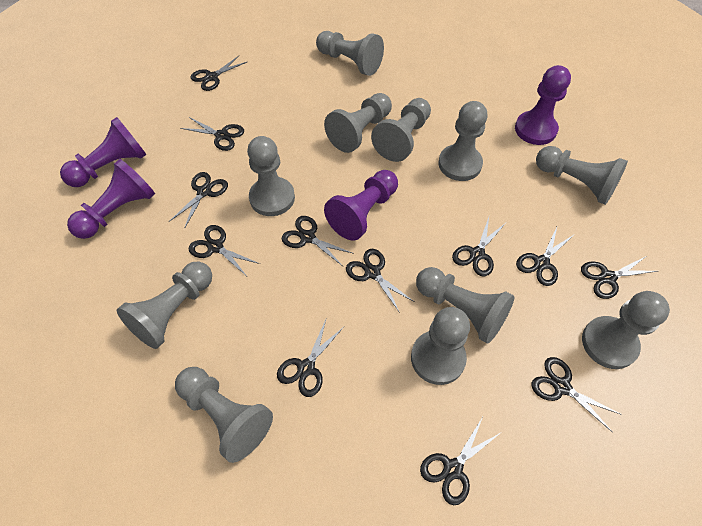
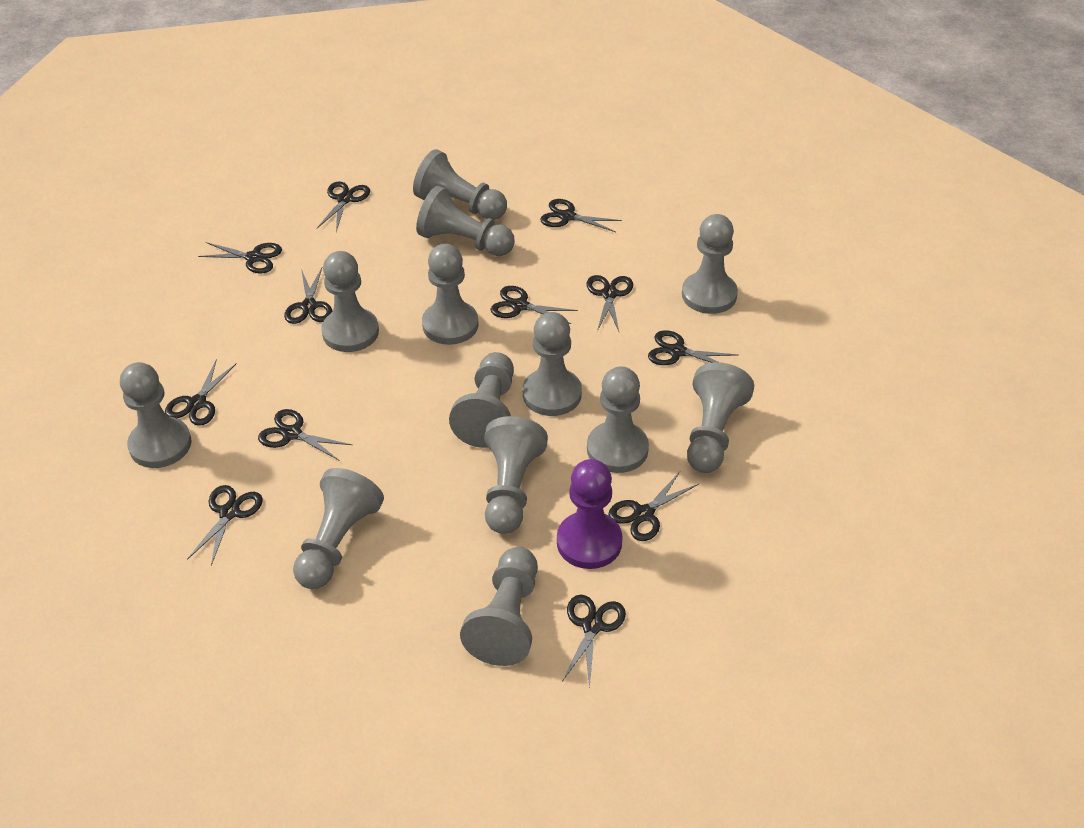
grey pawn: 11 -> 13
purple pawn: 4 -> 1

